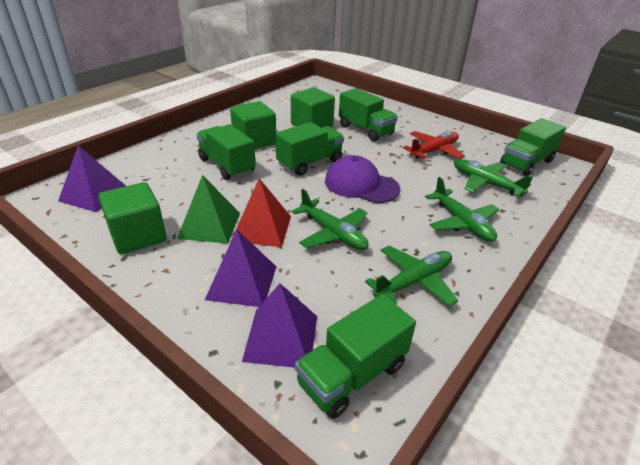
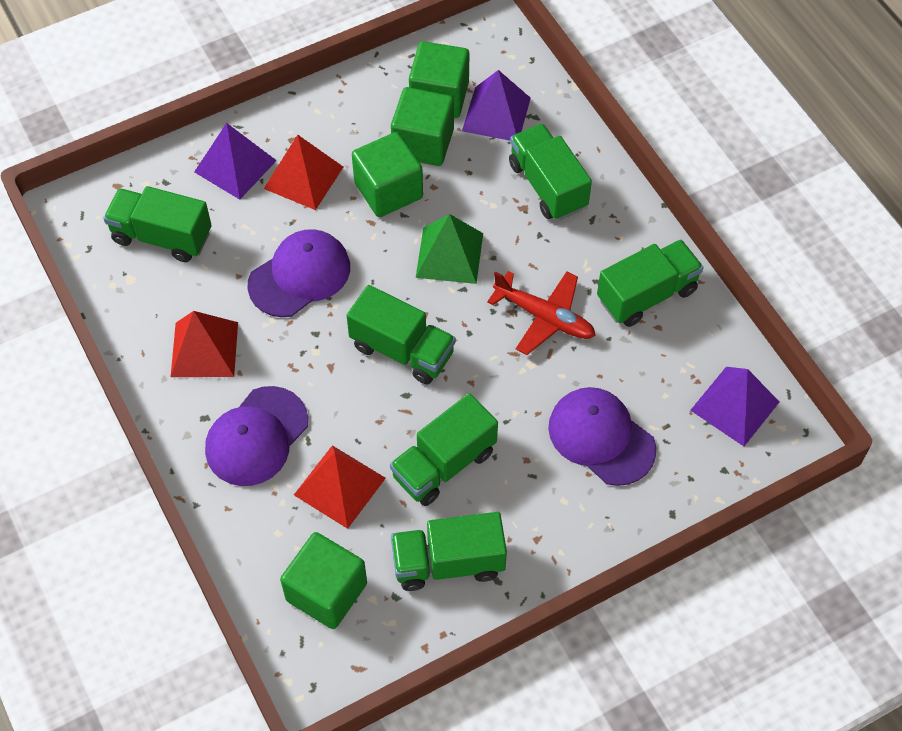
green cube: 3 -> 4
green plane: 4 -> 0
green truck: 5 -> 6
purple cap: 1 -> 3
red pyramid: 1 -> 3

